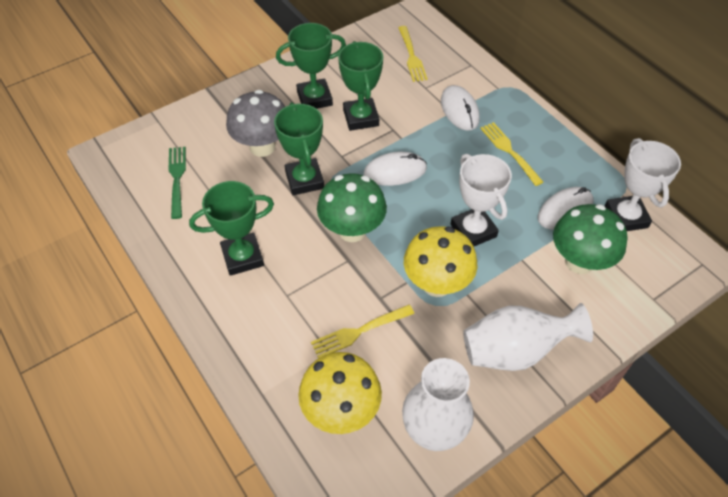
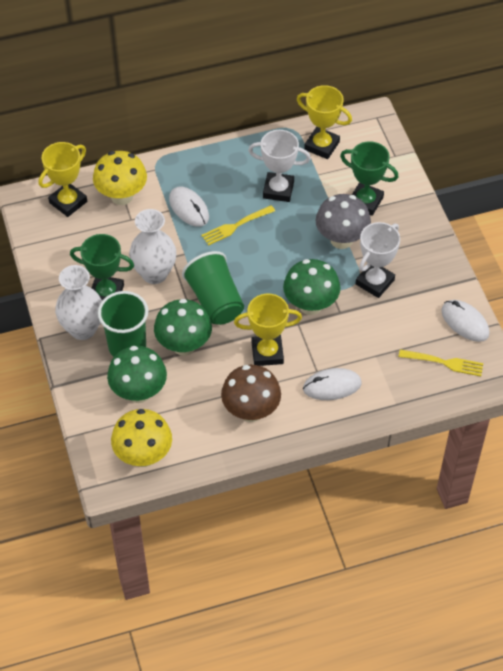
brown mushroom: 0 -> 1
green cup: 0 -> 2
green fork: 1 -> 0
green mushroom: 2 -> 3
green trophy: 4 -> 2
yellow fork: 3 -> 2
yellow trophy: 0 -> 3

